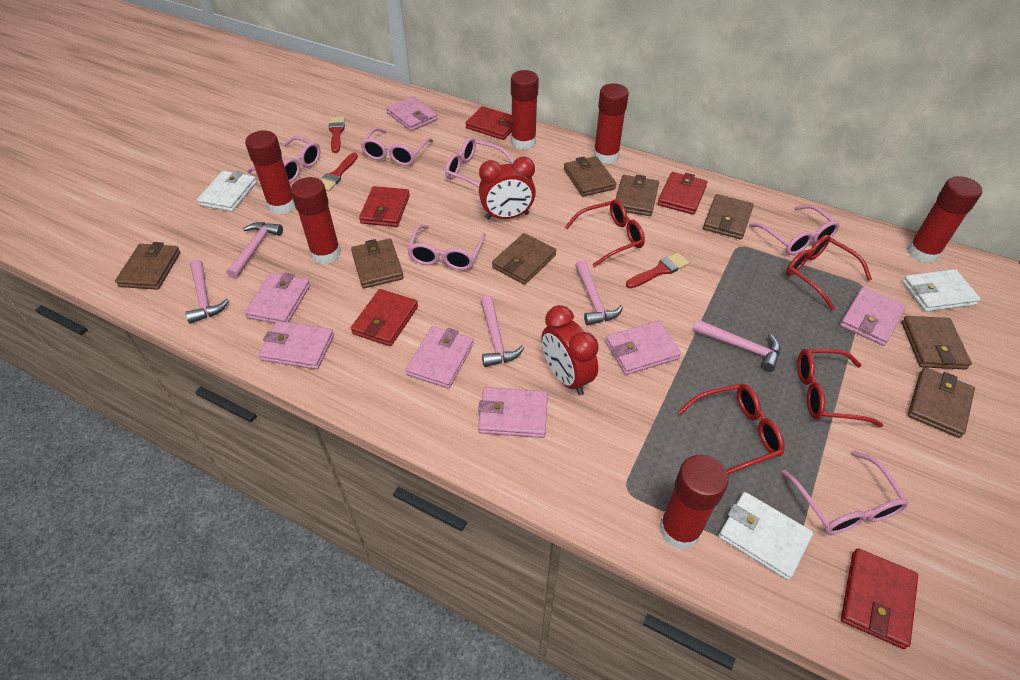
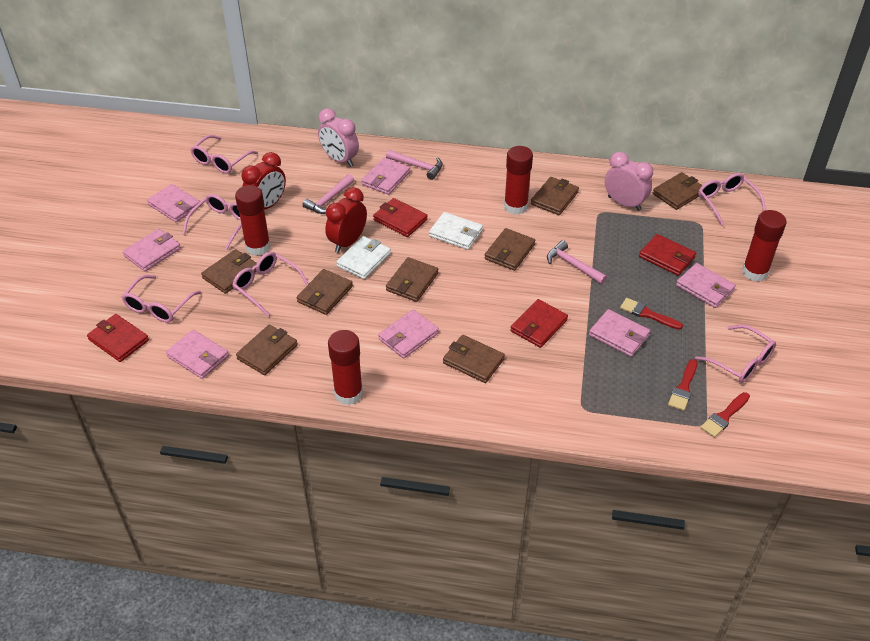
pink clock: 0 -> 2
pink hammer: 5 -> 3
red glasses: 4 -> 0
red glue stick: 6 -> 4
red wallet: 5 -> 4
white wallet: 3 -> 2

